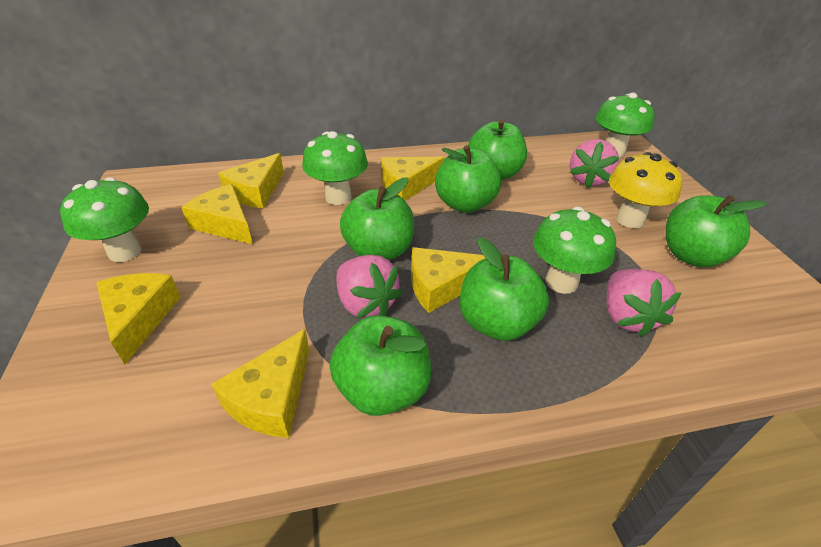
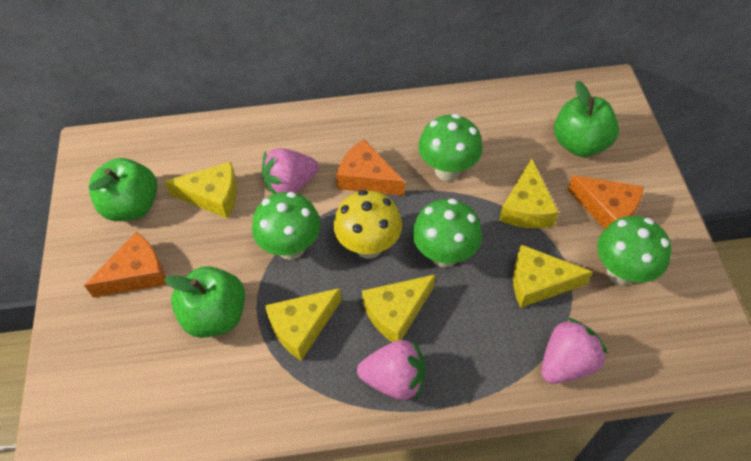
green apple: 6 -> 3
orange cheese: 0 -> 3
yellow cheese: 6 -> 5

